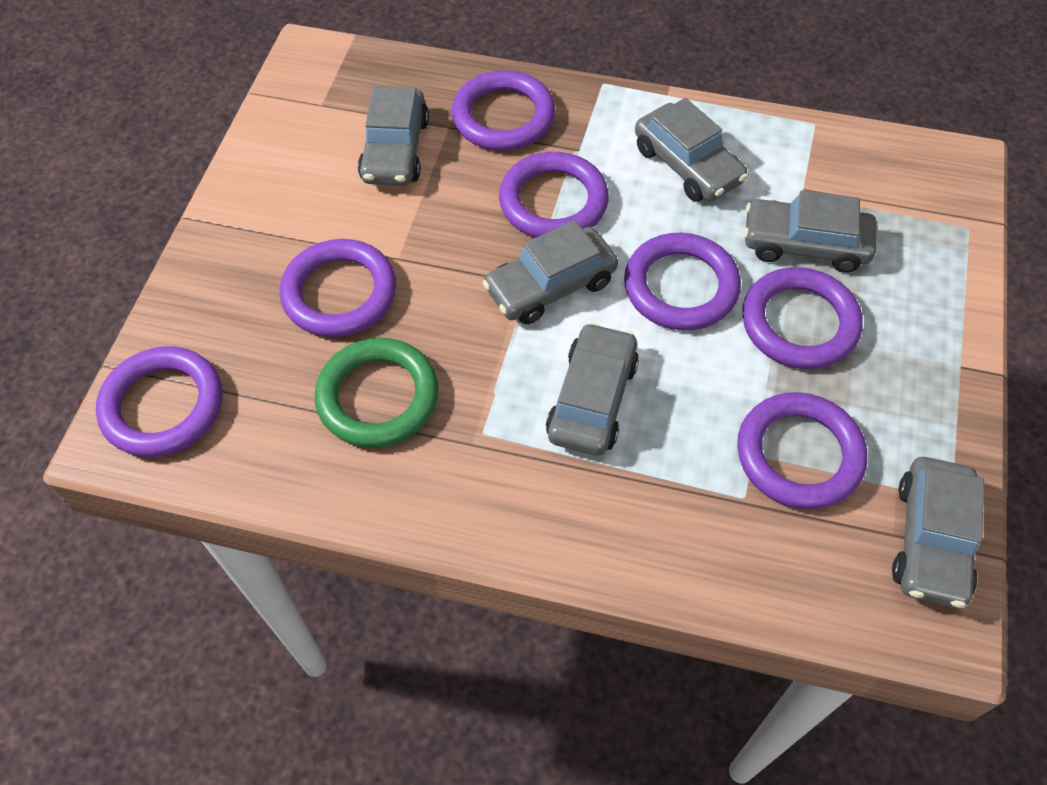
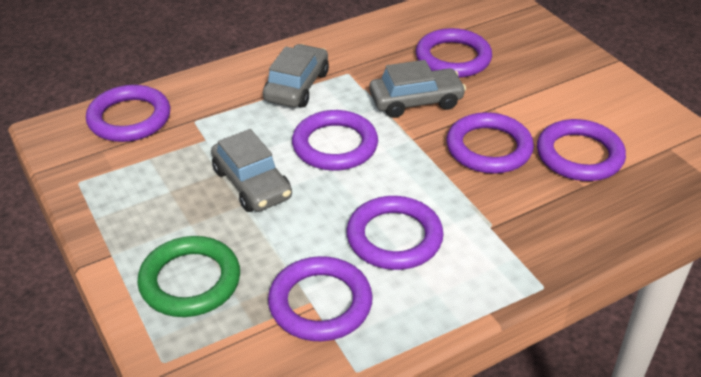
grey car: 6 -> 3

